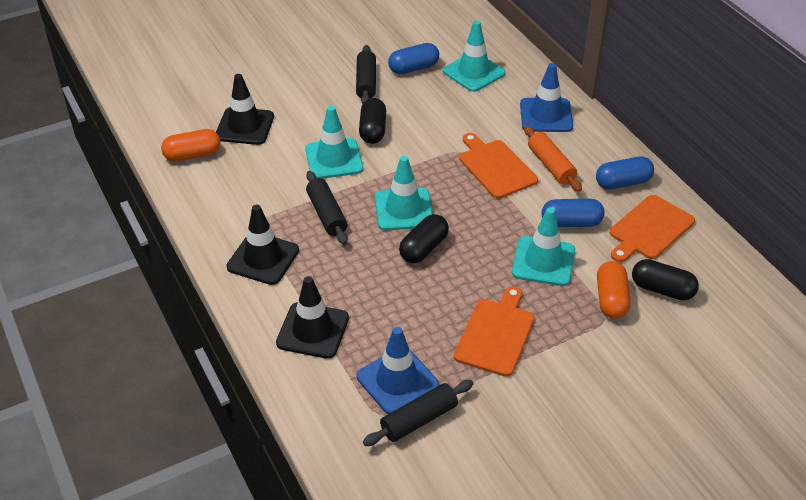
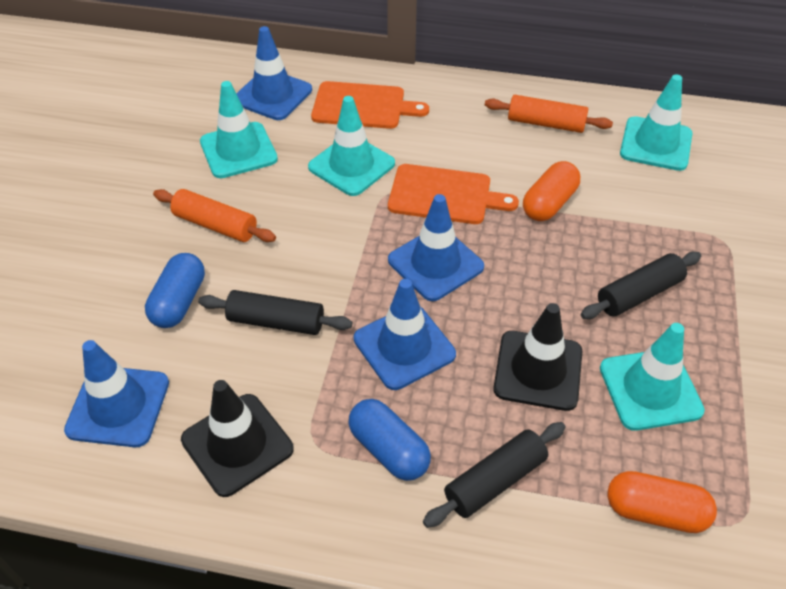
black capsule: 3 -> 0
black traffic cone: 3 -> 2
blue capsule: 3 -> 2
blue traffic cone: 2 -> 4
orange cutting board: 3 -> 2
orange rolling pin: 1 -> 2

